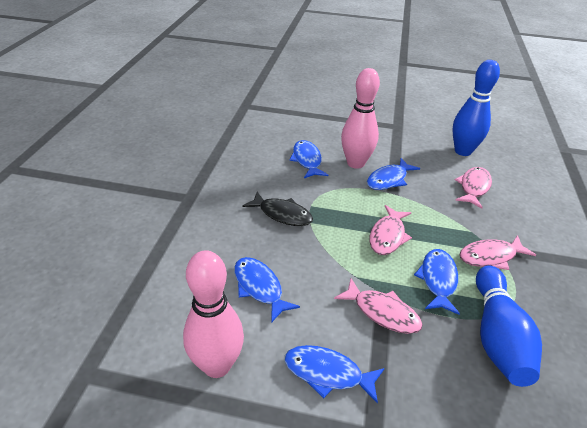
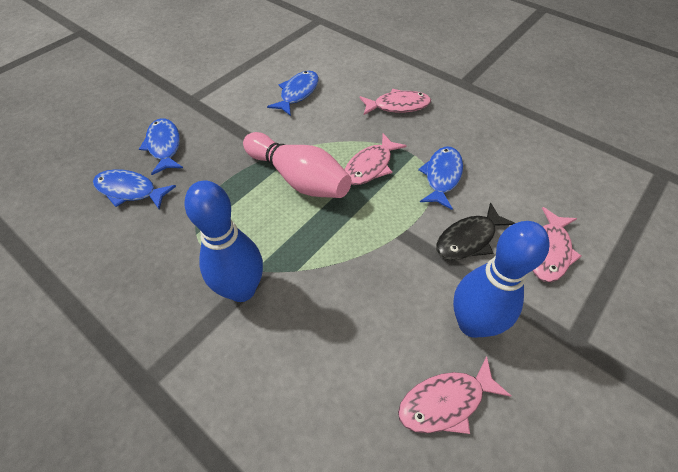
blue fish: 5 -> 4
pink bowling pin: 2 -> 1

